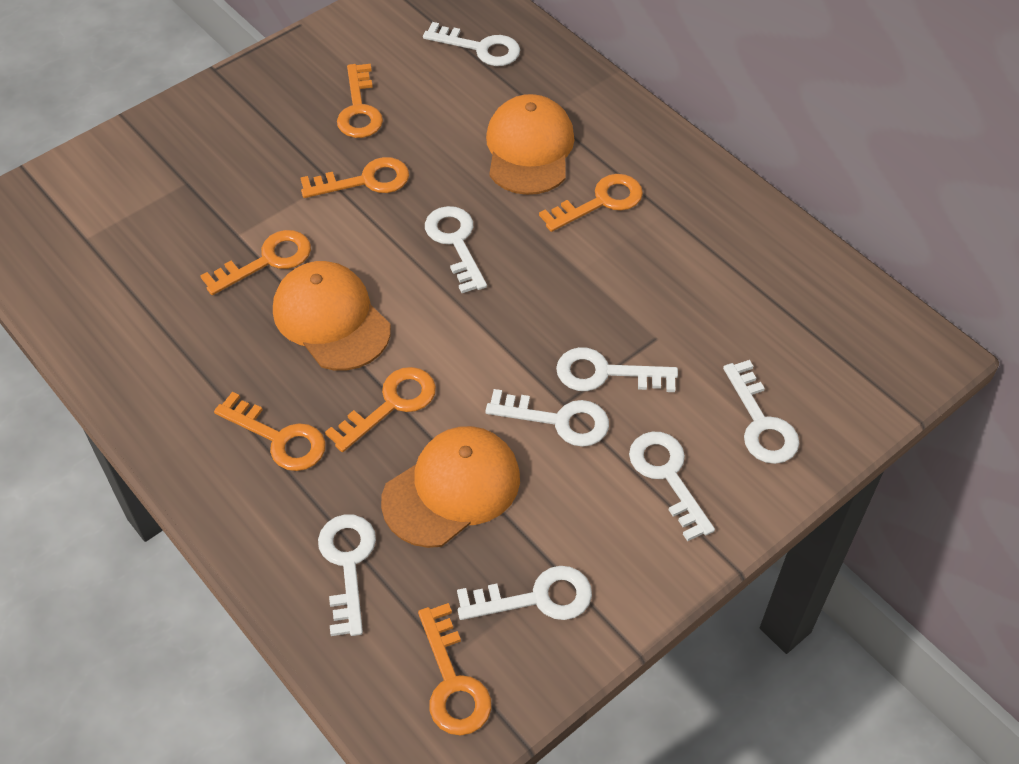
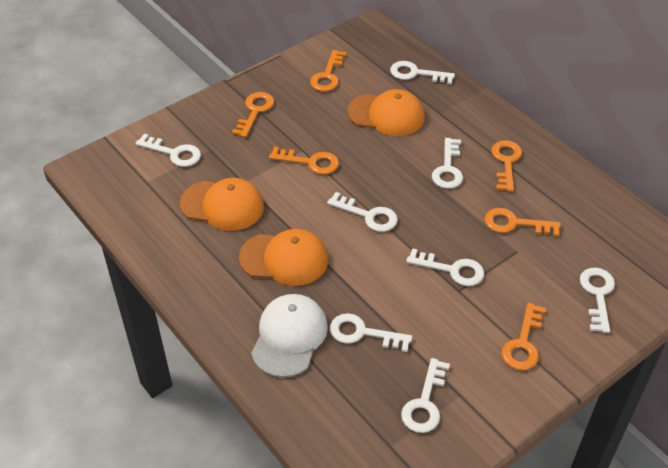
orange key: 7 -> 6
white cap: 0 -> 1

